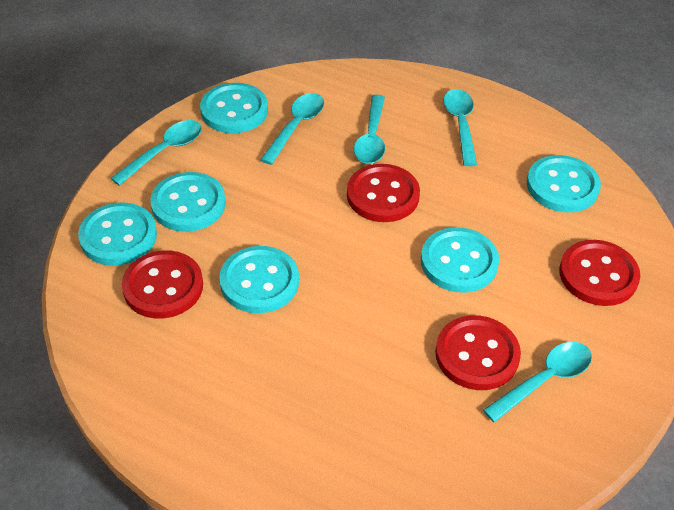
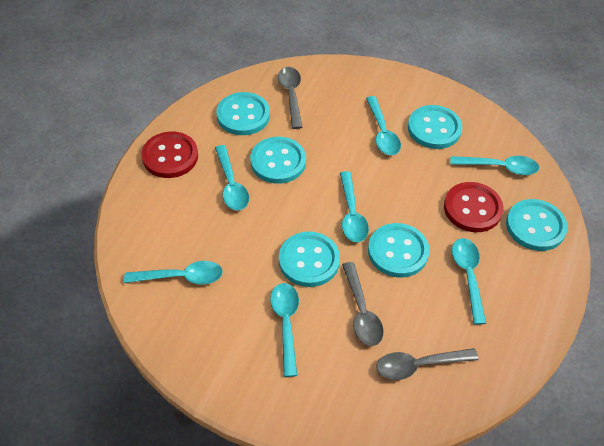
grey spoon: 0 -> 3
red button: 4 -> 2
turquoise spoon: 5 -> 7

